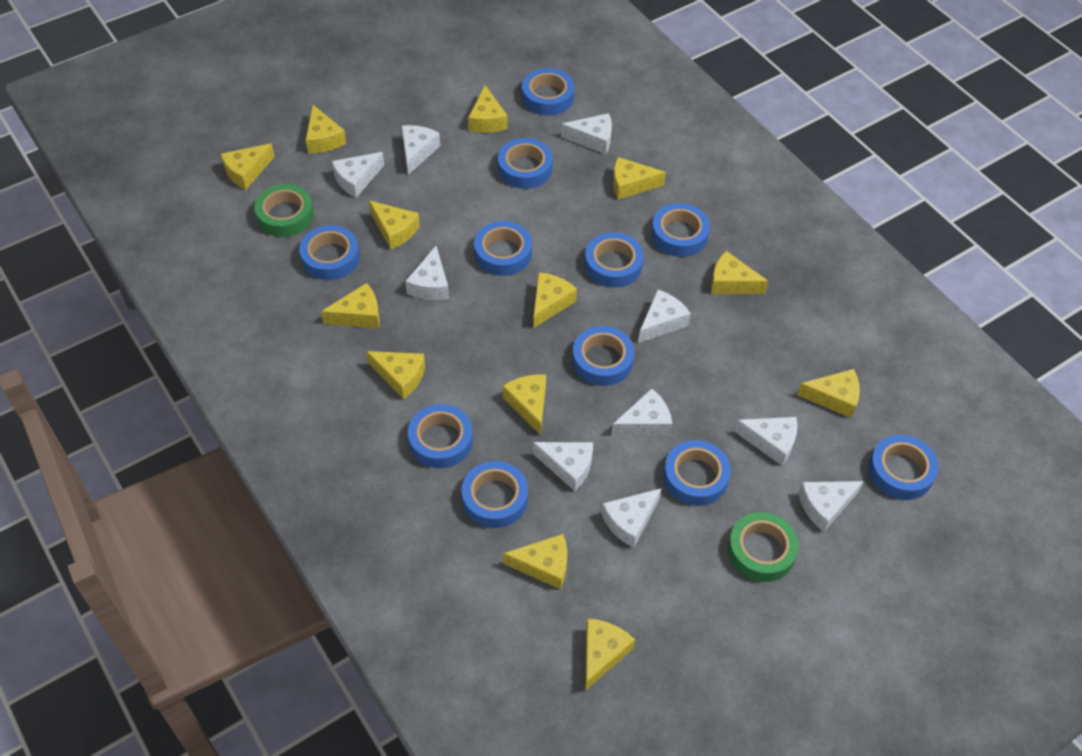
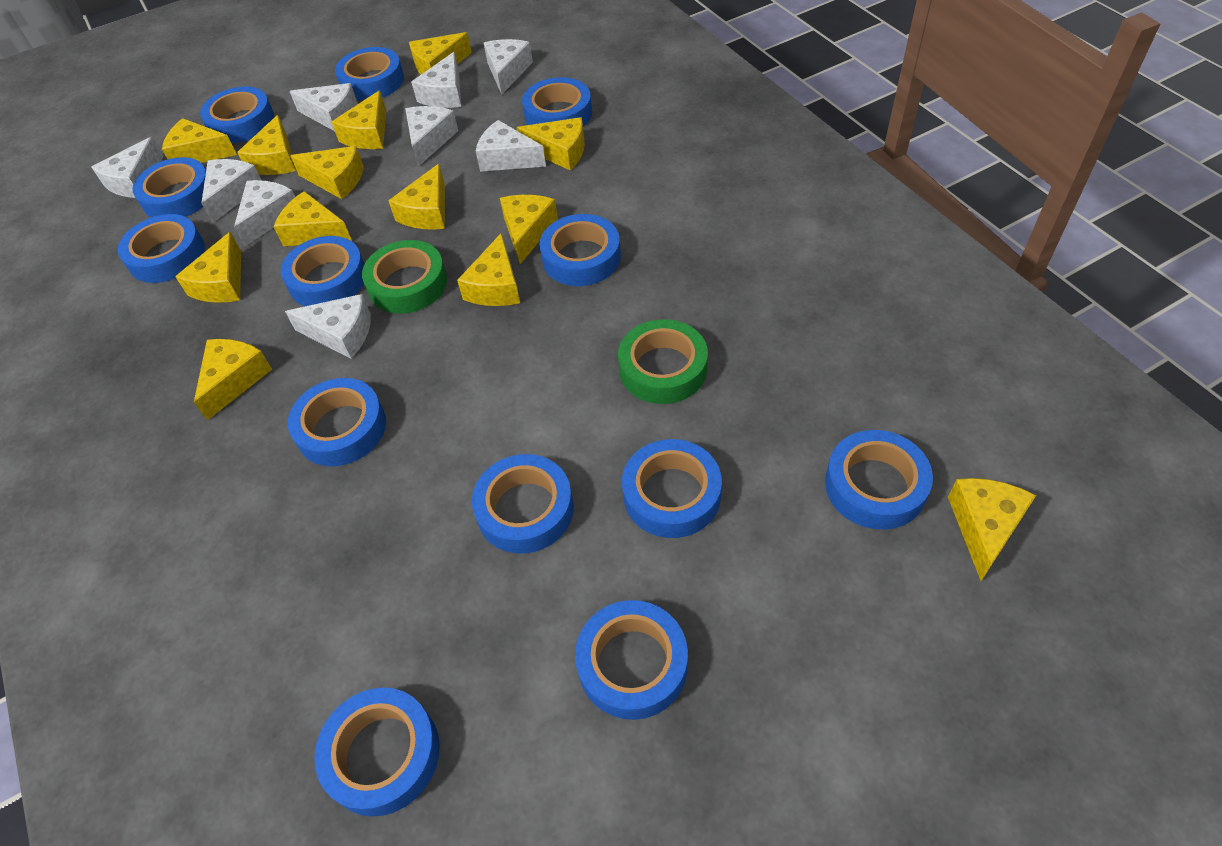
blue tape: 11 -> 13
white cheese: 10 -> 9

